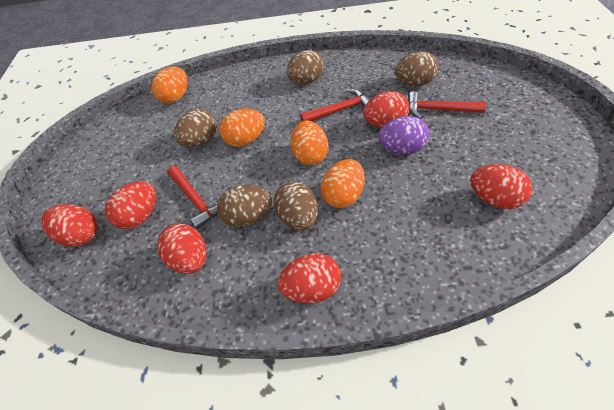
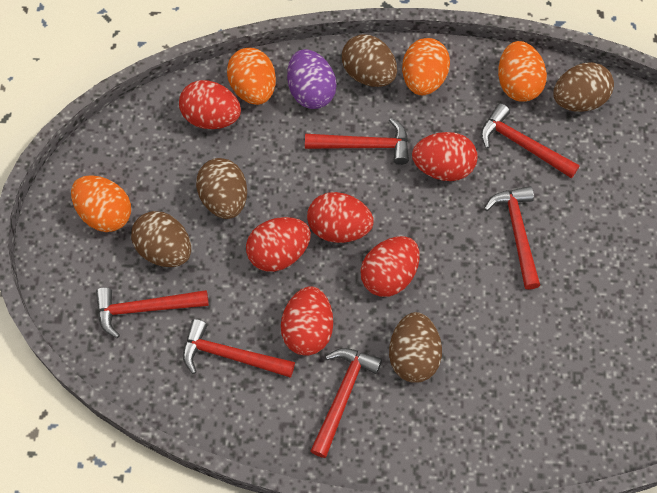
red hammer: 3 -> 6

